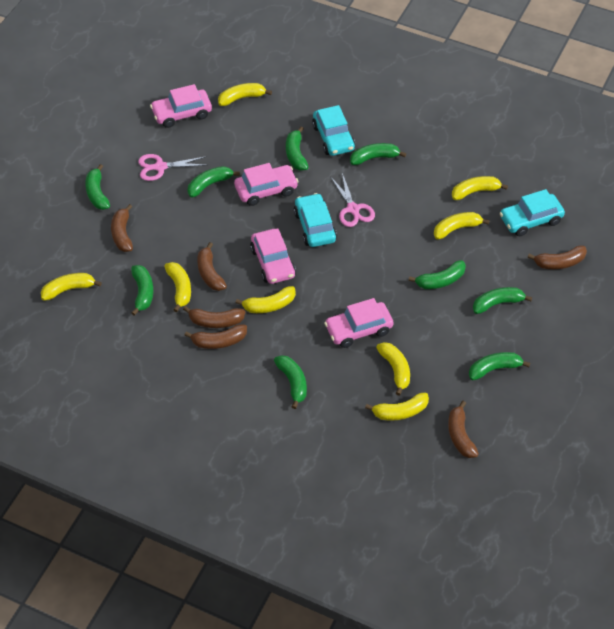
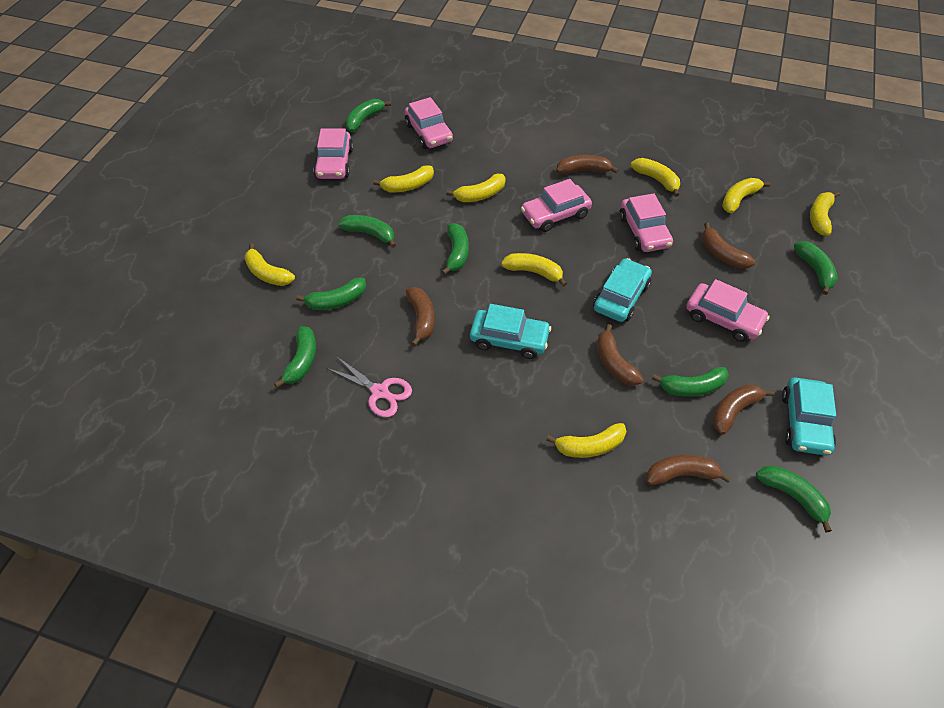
green banana: 9 -> 8
pink car: 4 -> 5
pink scissors: 2 -> 1

